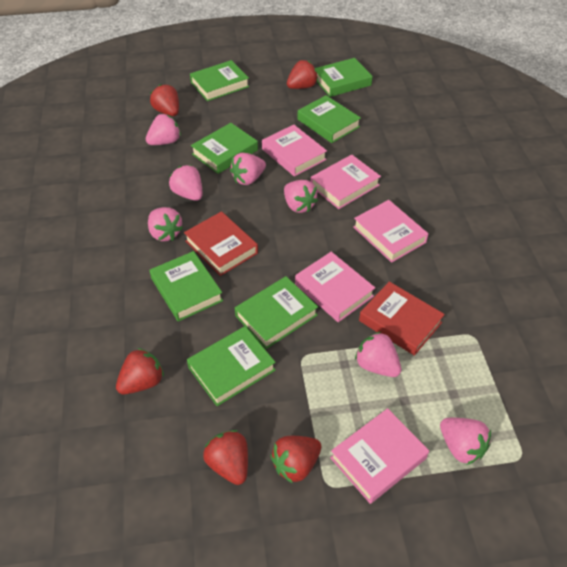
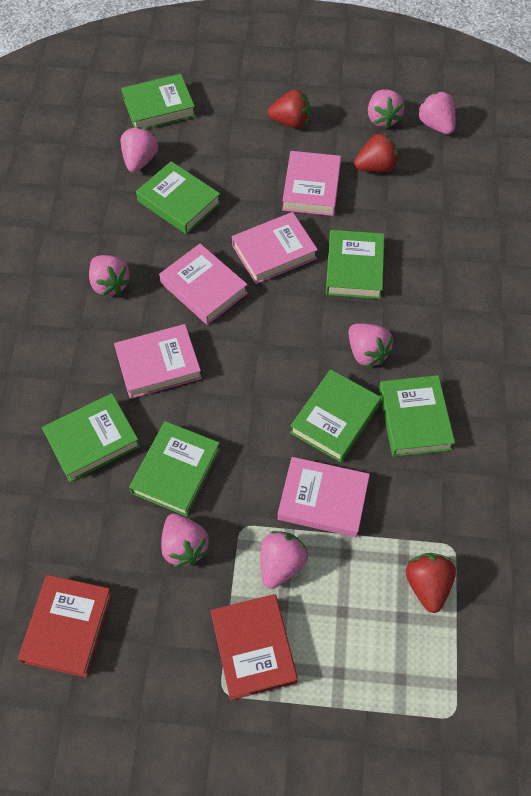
red strawberry: 5 -> 3

